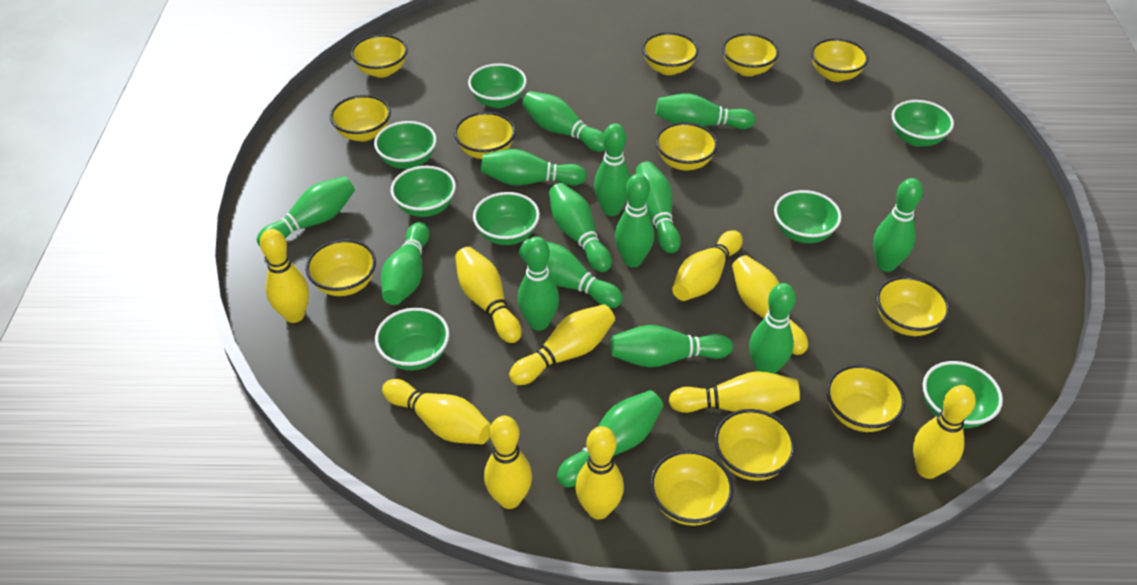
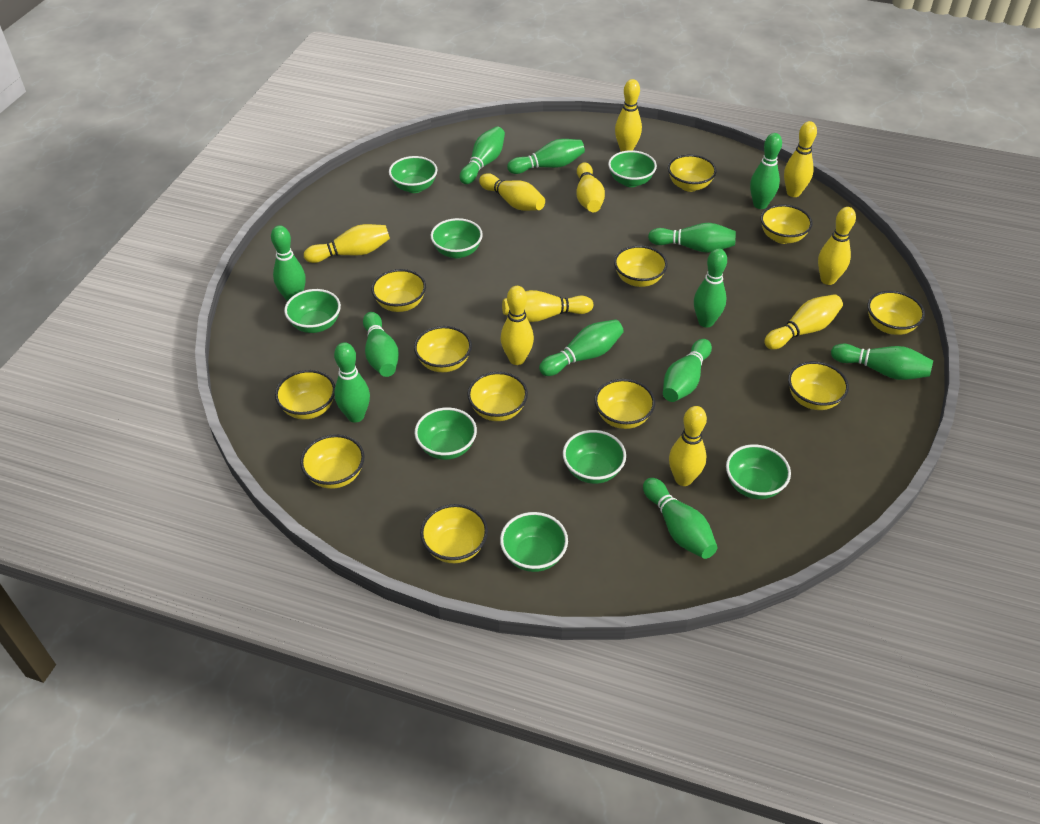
green bowling pin: 15 -> 12

